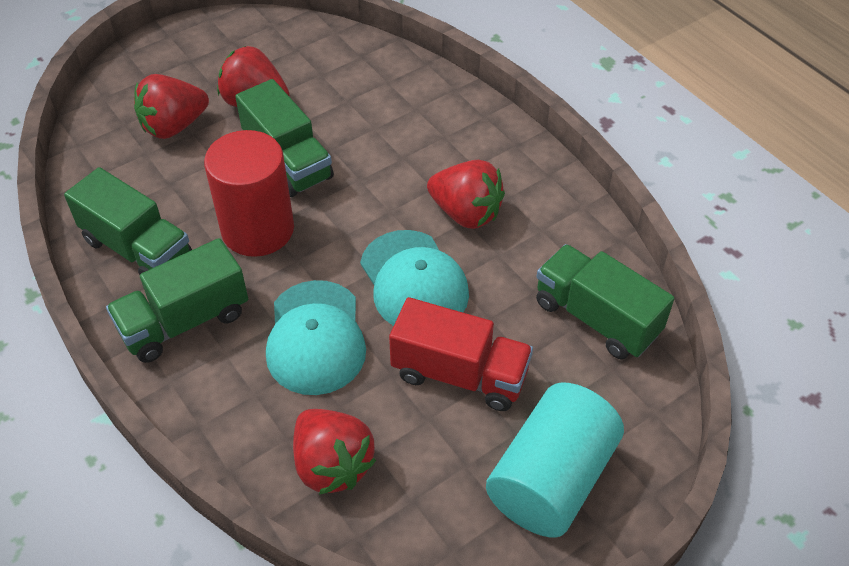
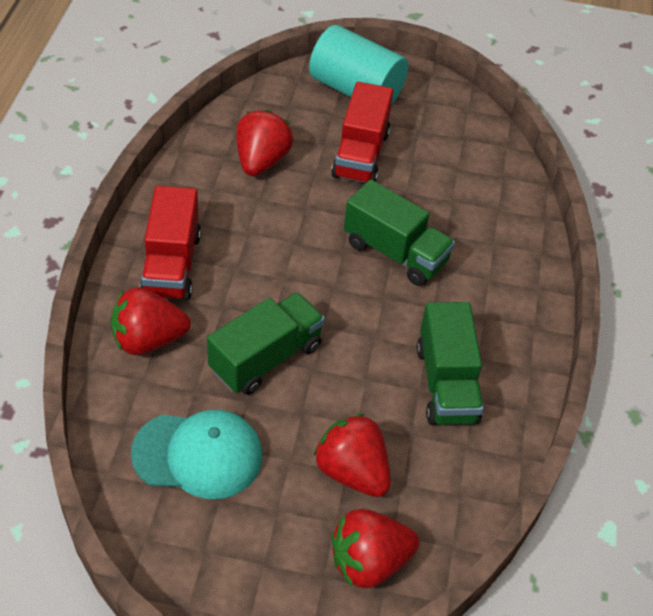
green truck: 4 -> 3
red cylinder: 1 -> 0
red truck: 1 -> 2
turquoise cap: 2 -> 1

